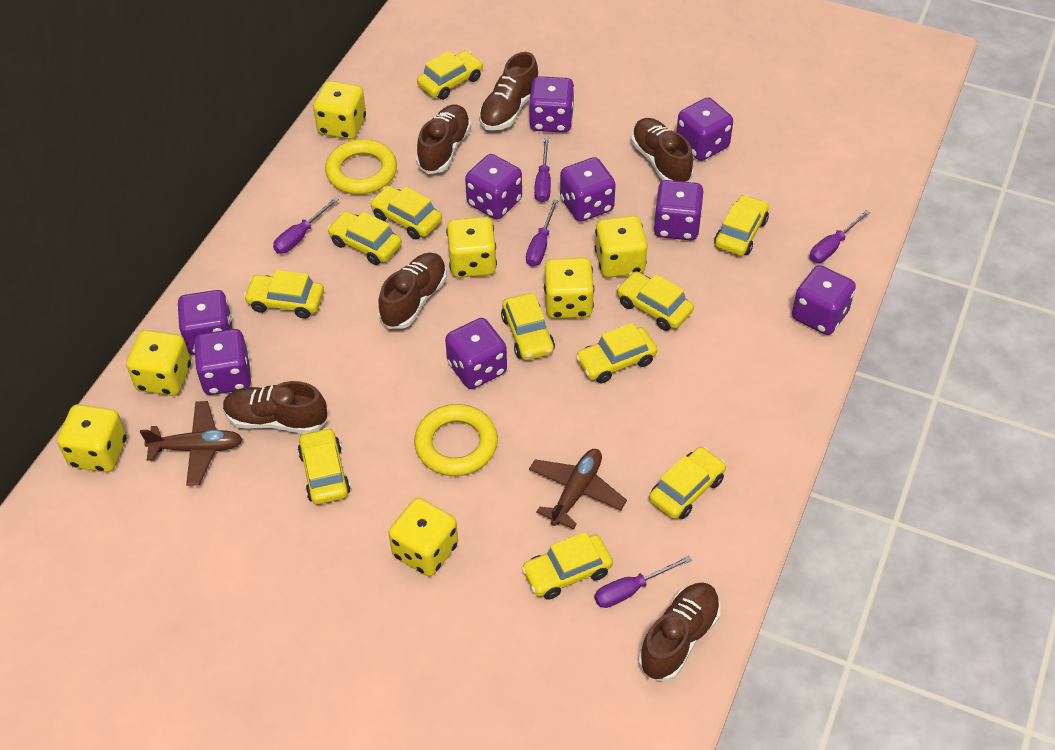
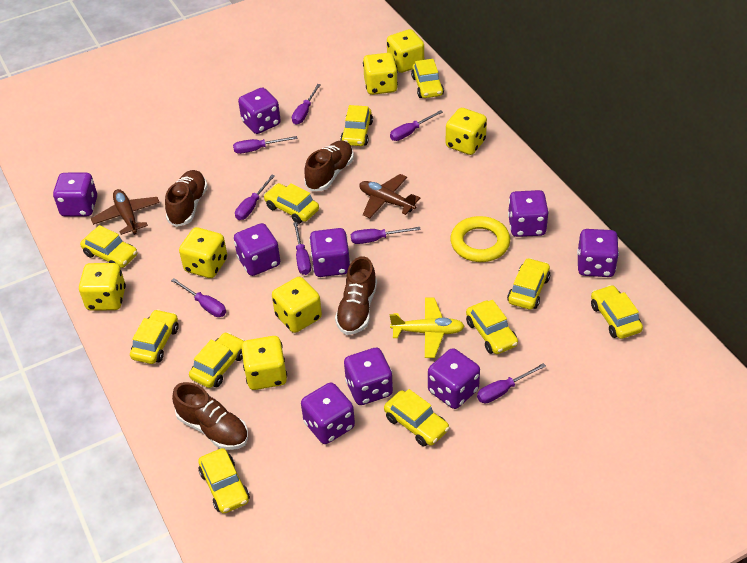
brown shoe: 6 -> 4
purple screwdriver: 5 -> 8
yellow plane: 0 -> 1
yellow ring: 2 -> 1

